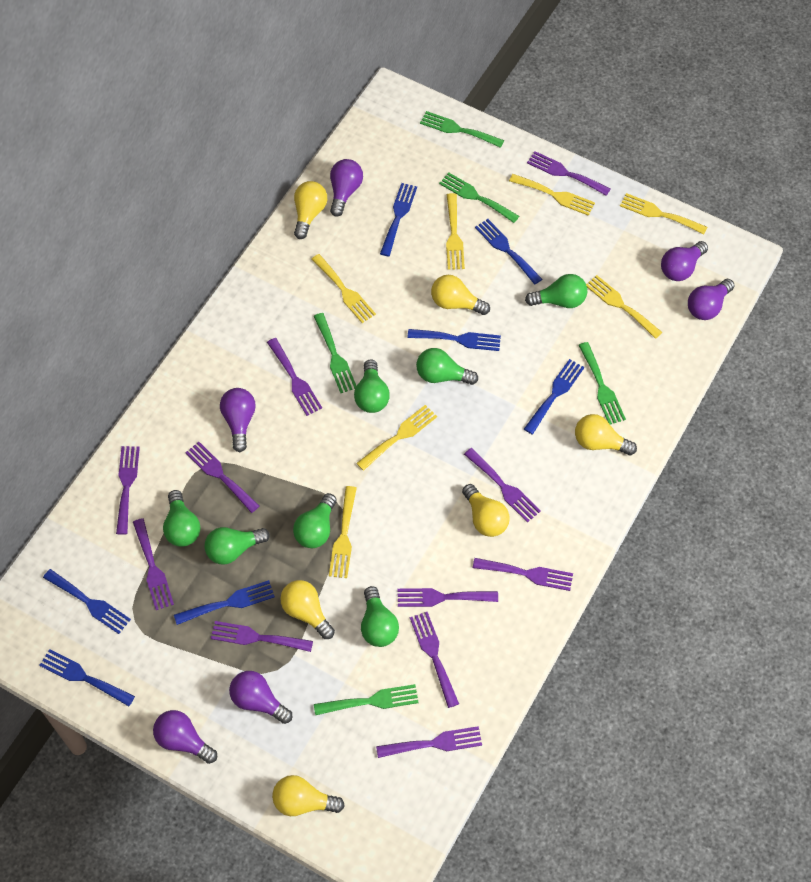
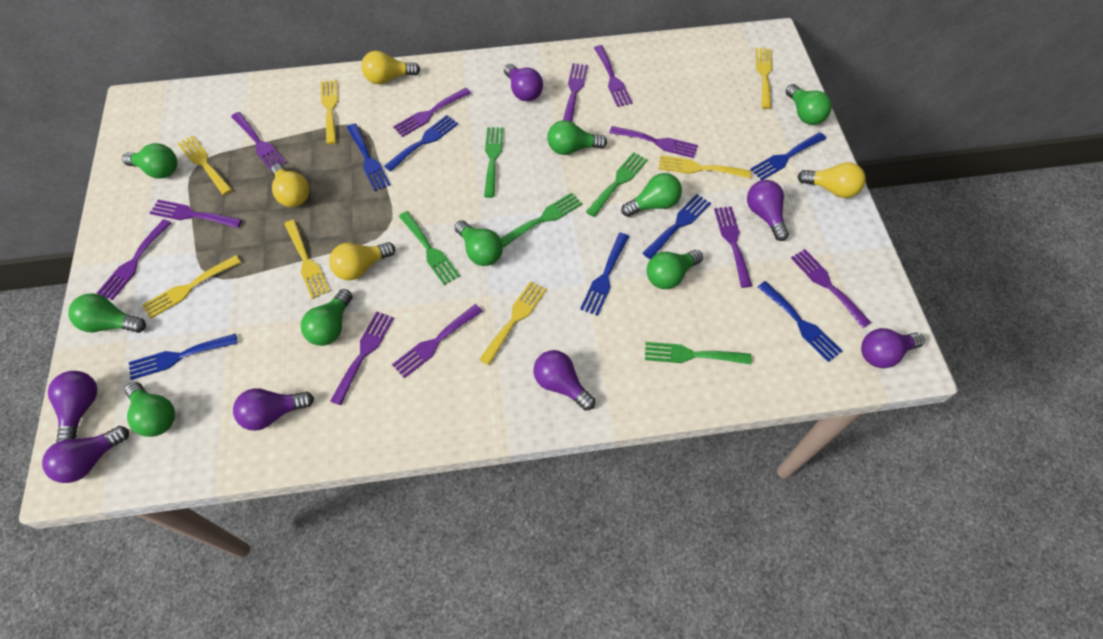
green light bulb: 7 -> 9
purple light bulb: 6 -> 7
yellow light bulb: 6 -> 4

